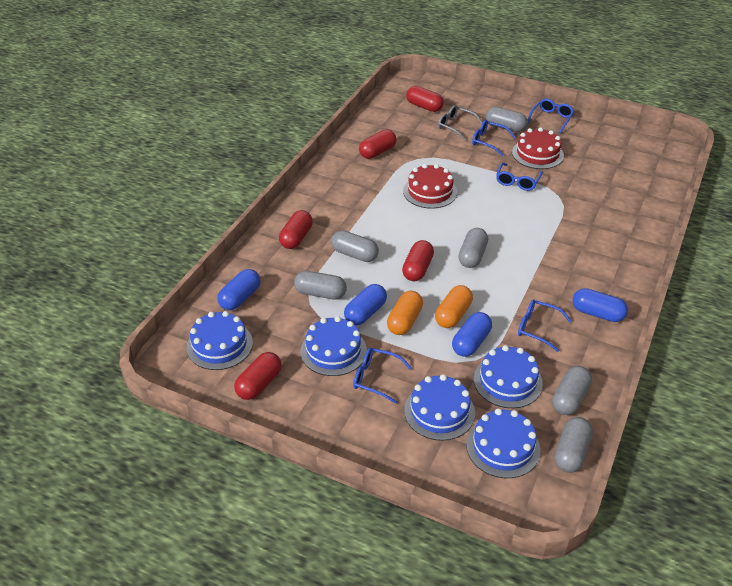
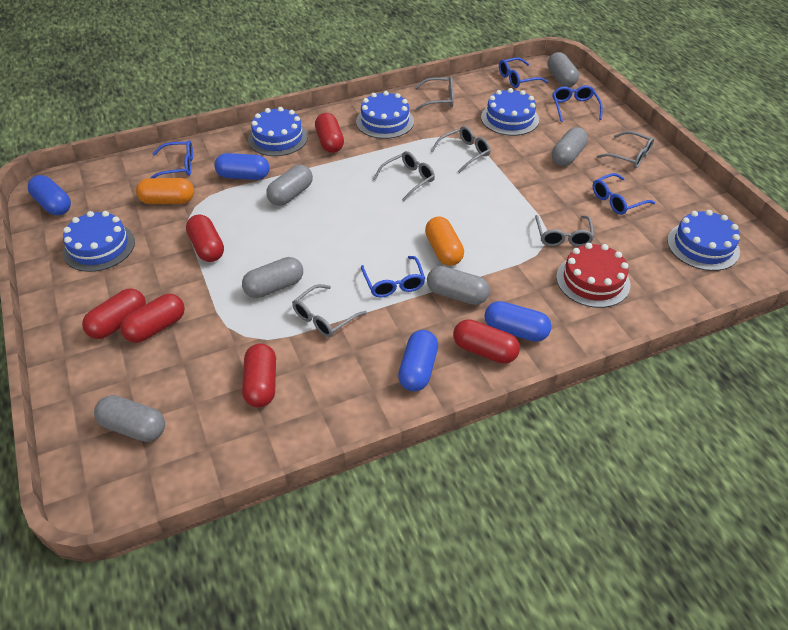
grey glasses: 1 -> 6
red cake: 2 -> 1
red capsule: 5 -> 6

